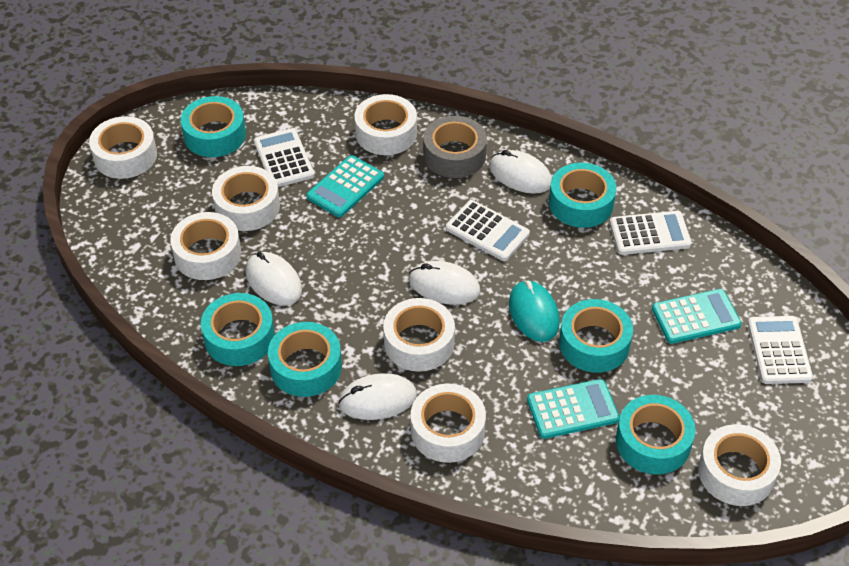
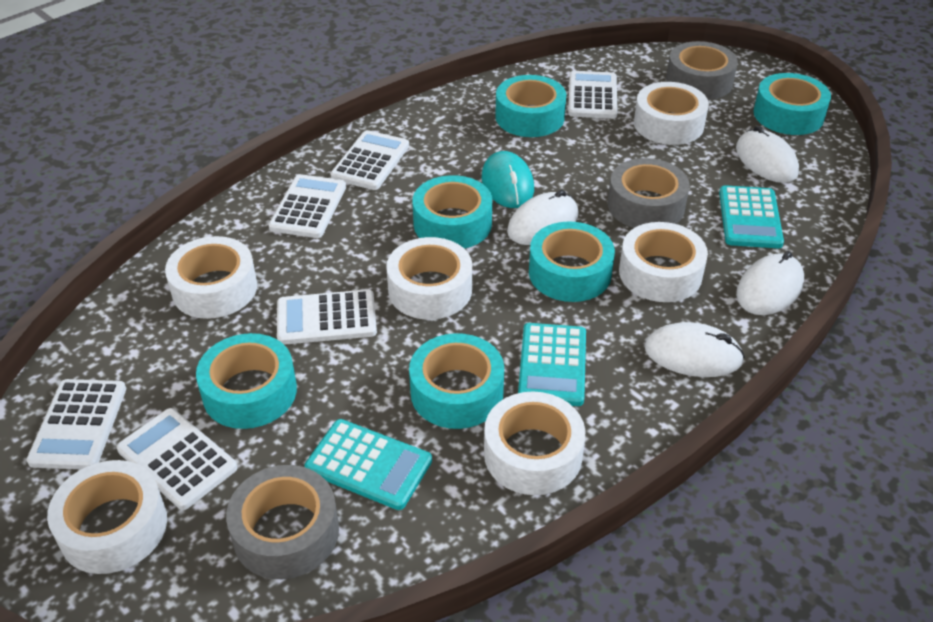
grey tape: 1 -> 3
white calculator: 4 -> 6
white tape: 7 -> 6

